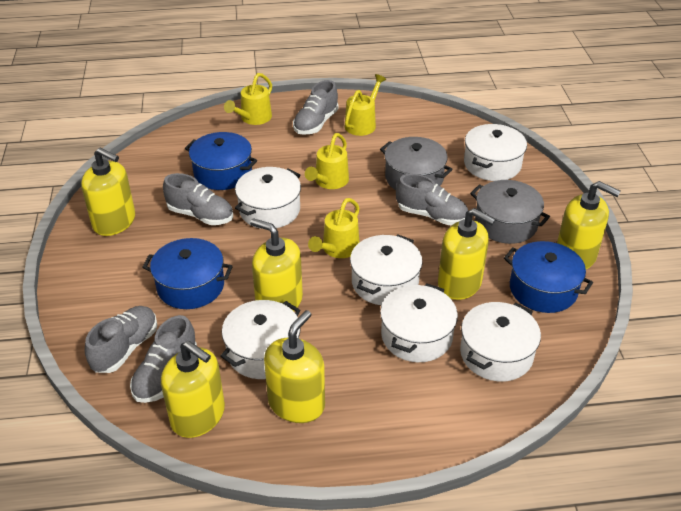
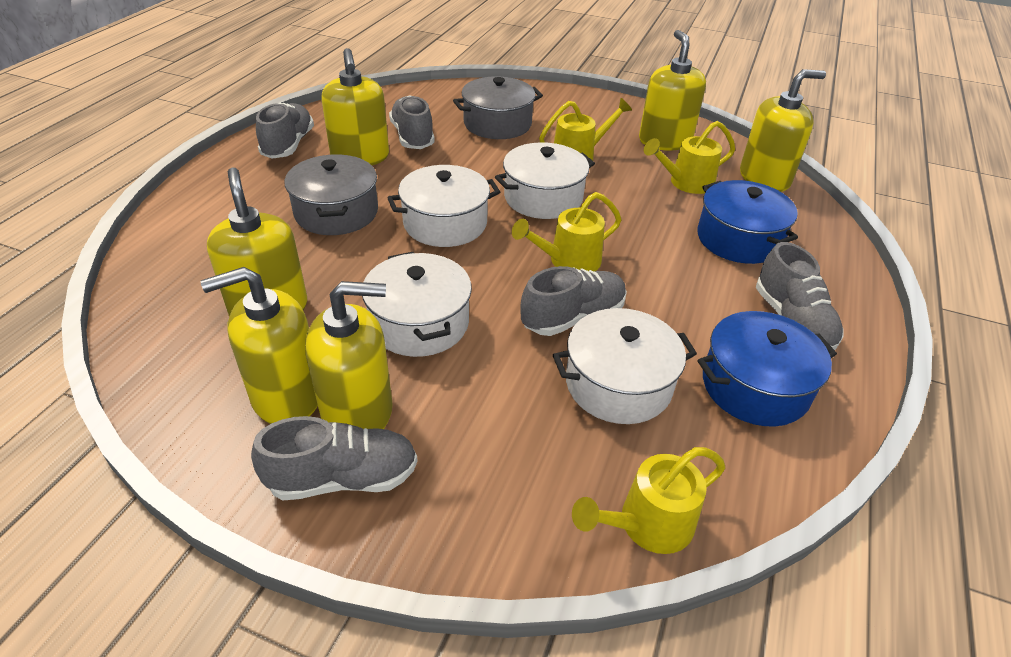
blue pot: 3 -> 2
white pot: 6 -> 4

